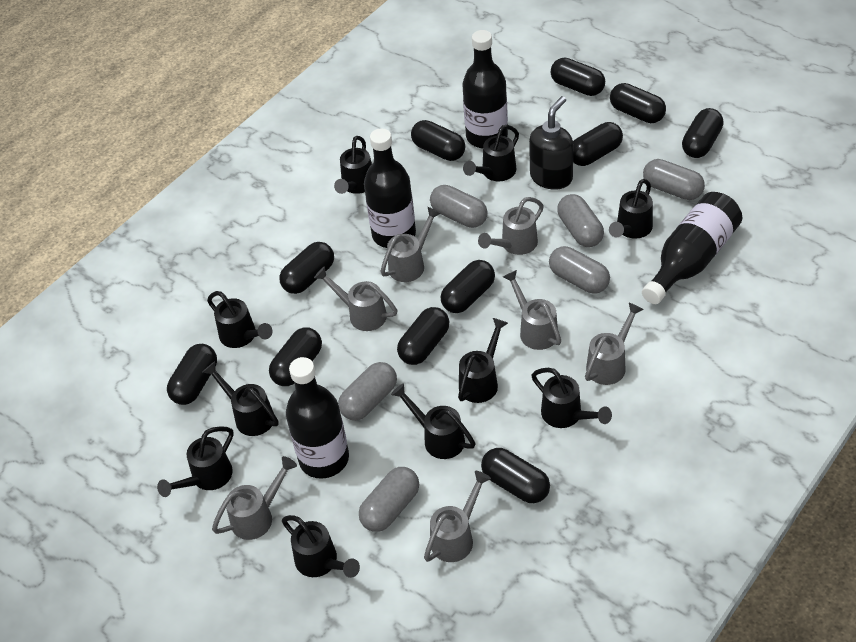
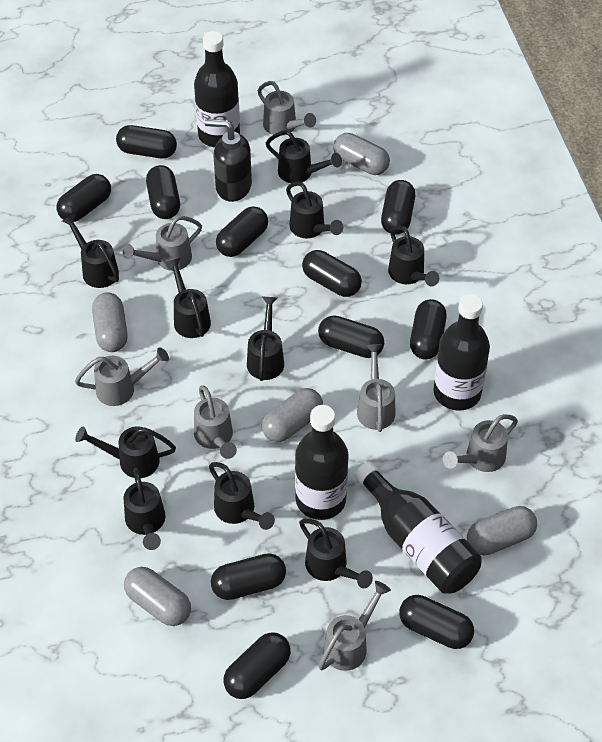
grey capsule: 6 -> 5

